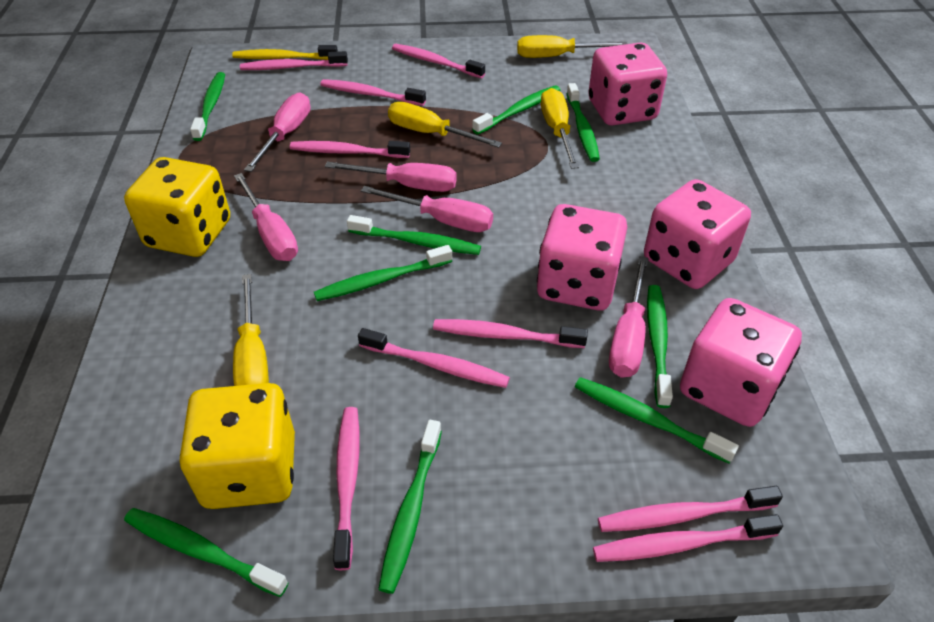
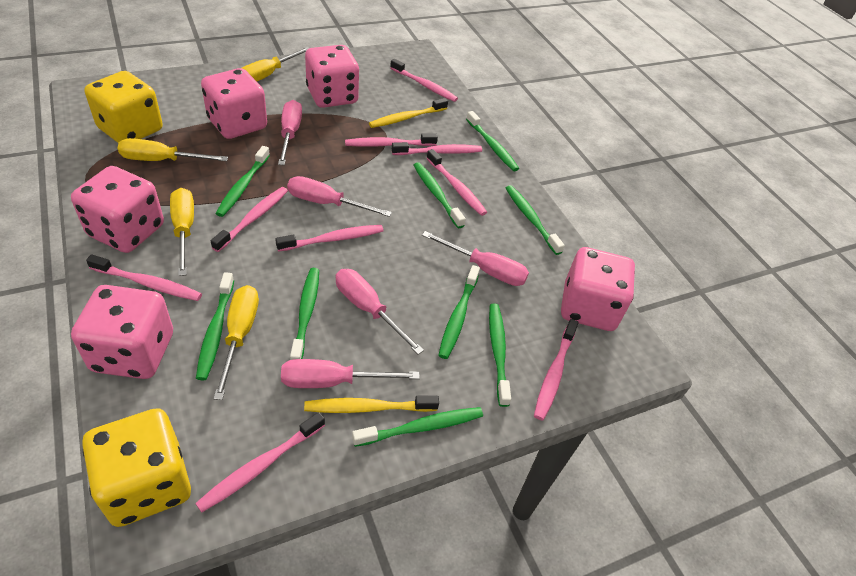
pink dice: 4 -> 5
yellow toothbrush: 1 -> 2

